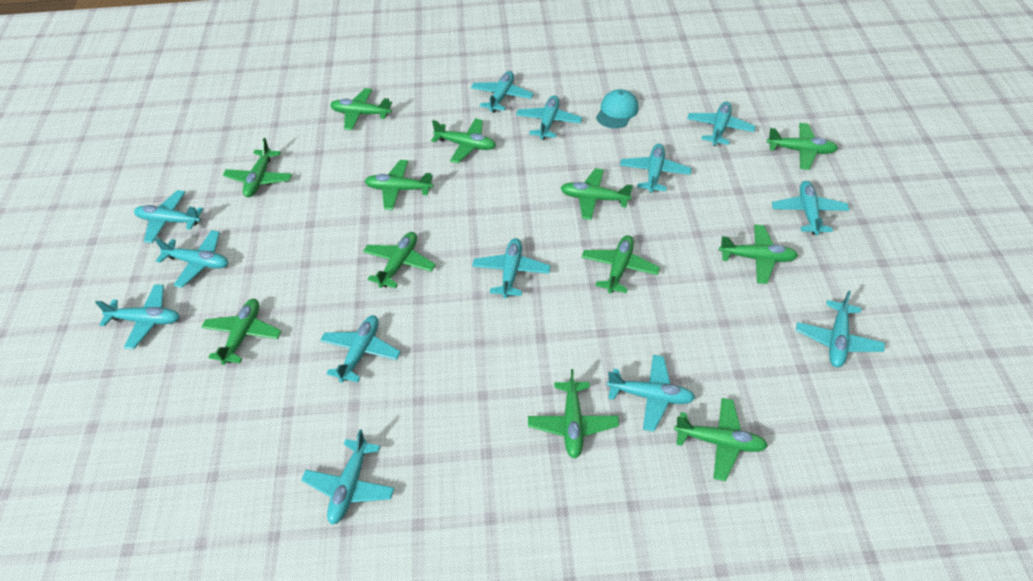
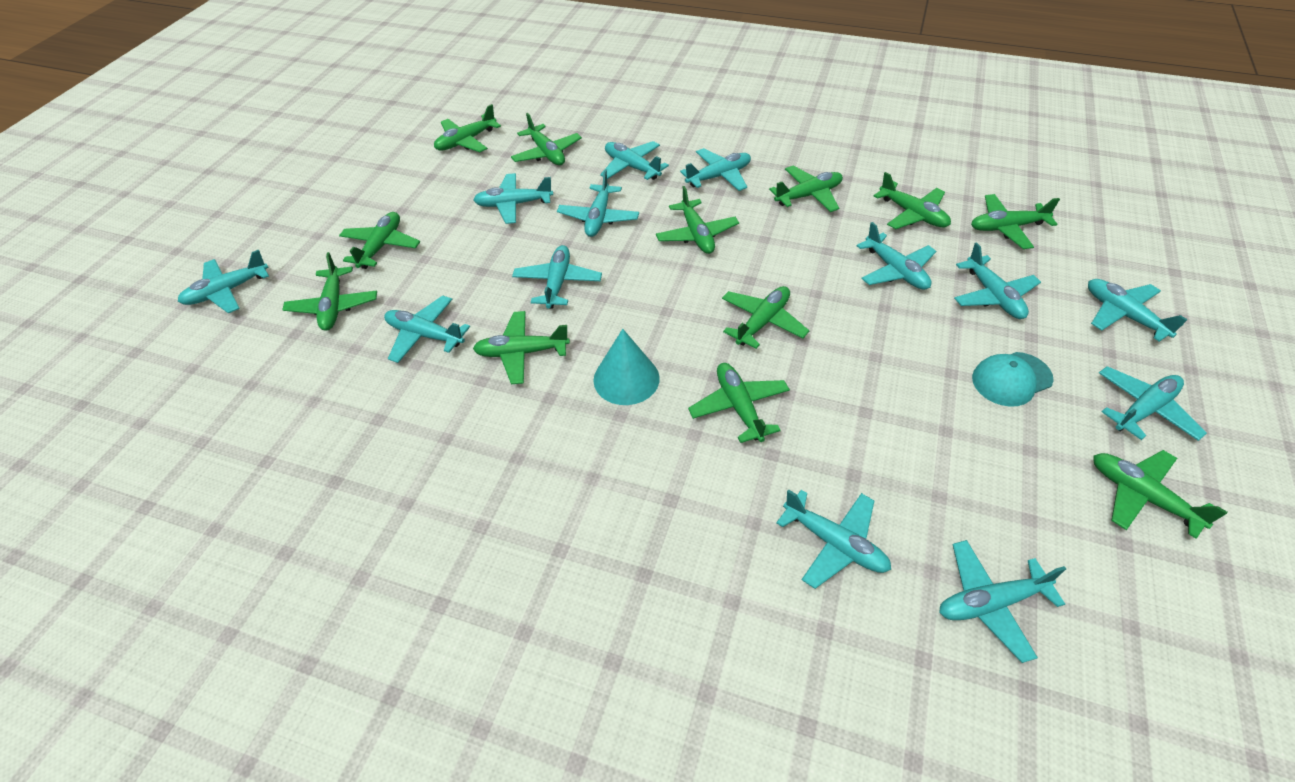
turquoise cone: 0 -> 1

